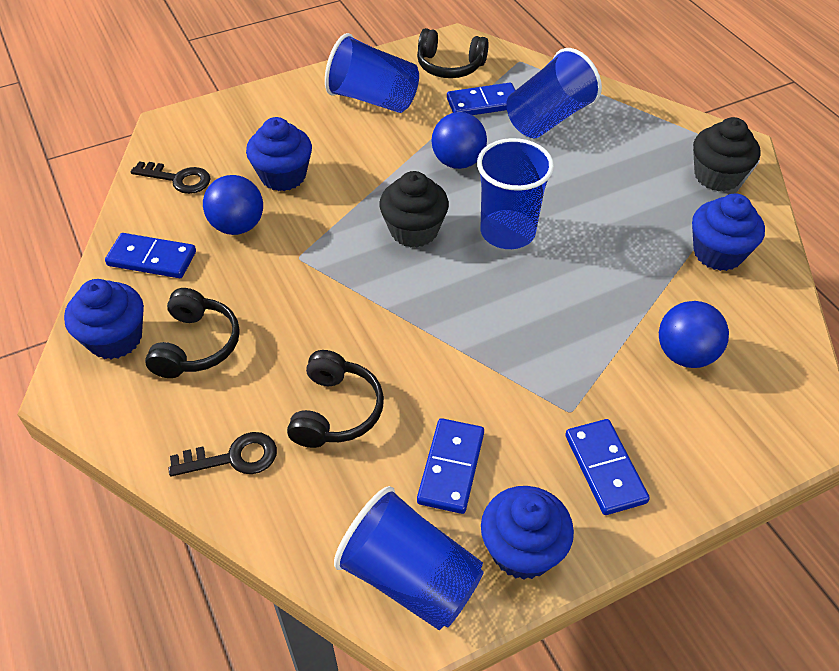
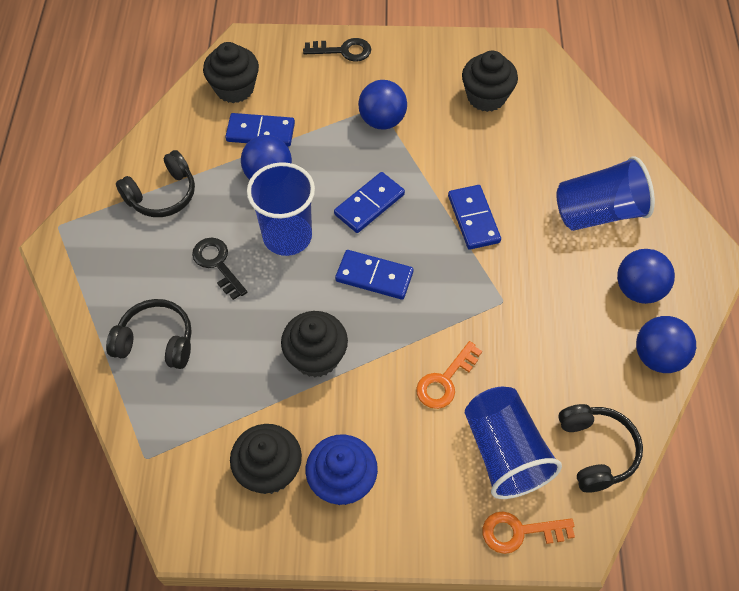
black cupcake: 2 -> 4
blue ball: 3 -> 4
blue cup: 4 -> 3
blue cupcake: 4 -> 1
orange key: 0 -> 2

